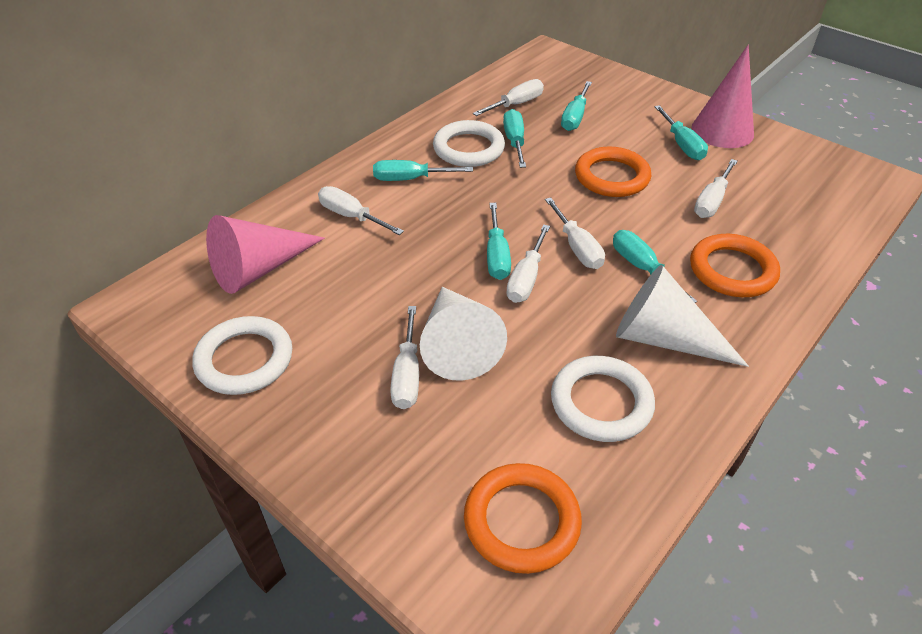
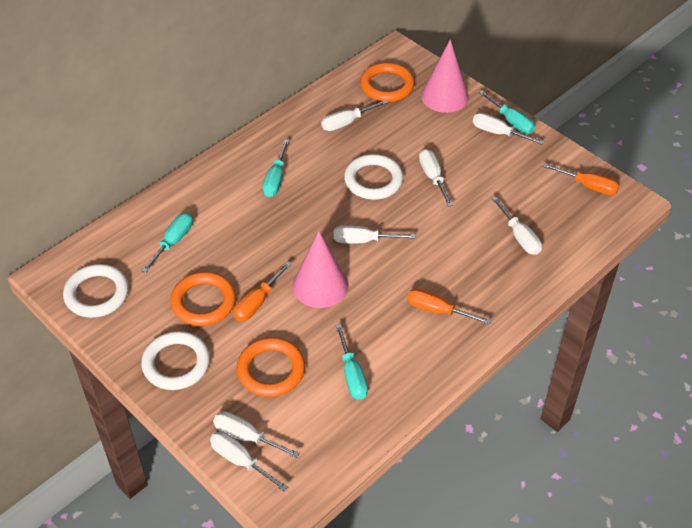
orange screwdriver: 0 -> 3
turquoise screwdriver: 6 -> 4
white cone: 2 -> 0
white screwdriver: 6 -> 7

